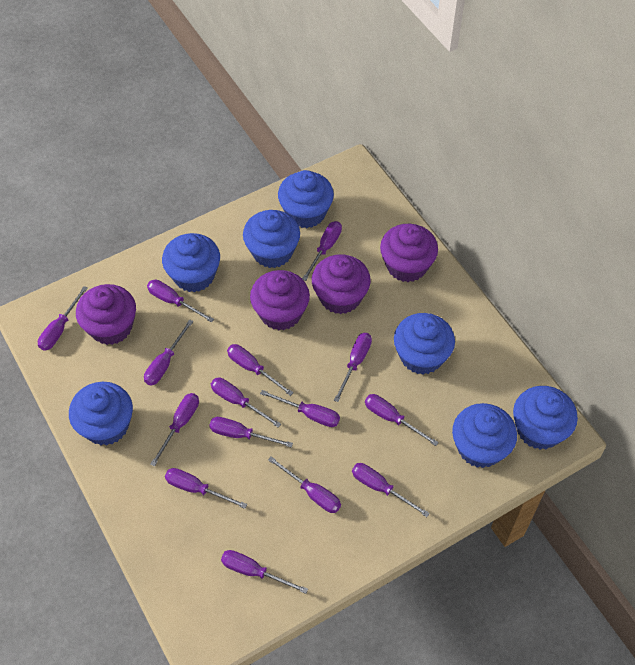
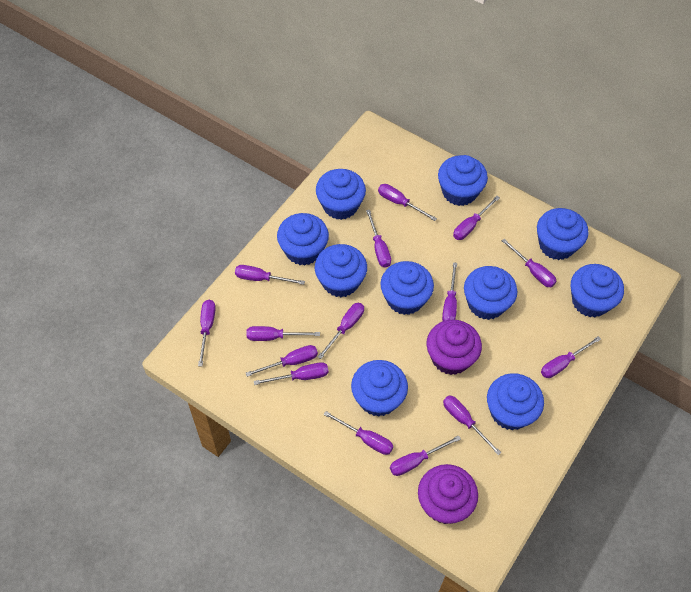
blue cupcake: 7 -> 10
purple cupcake: 4 -> 2

